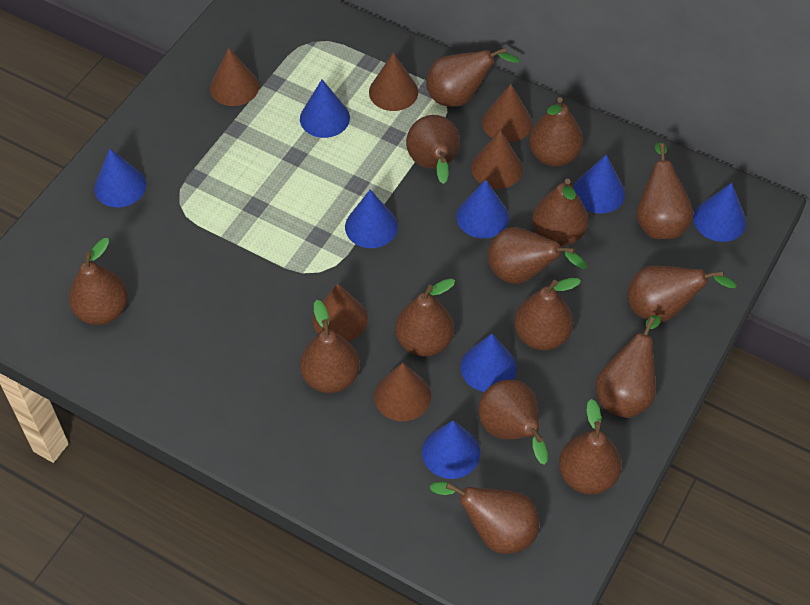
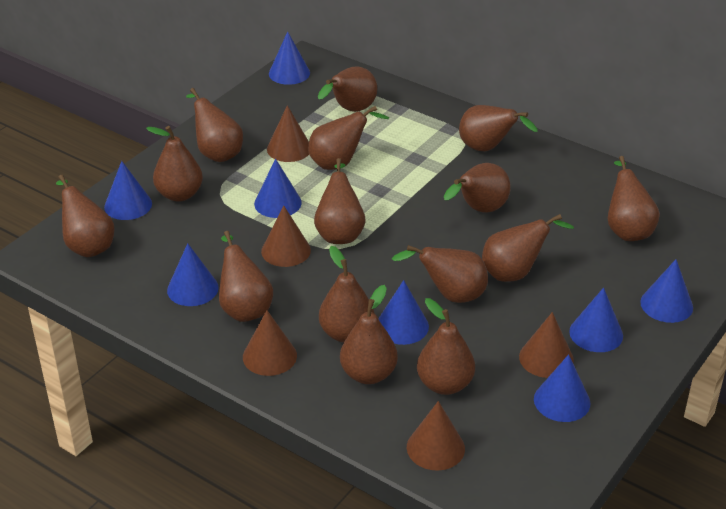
brown cone: 6 -> 5

